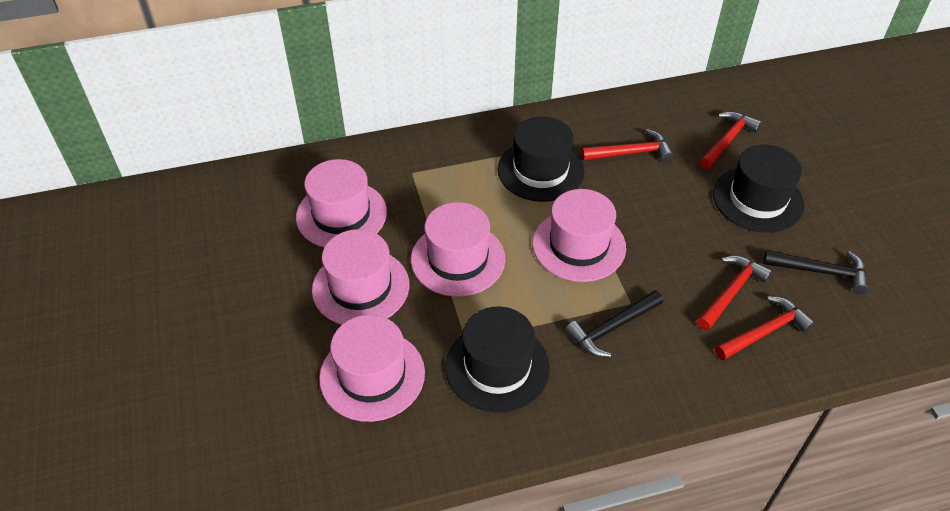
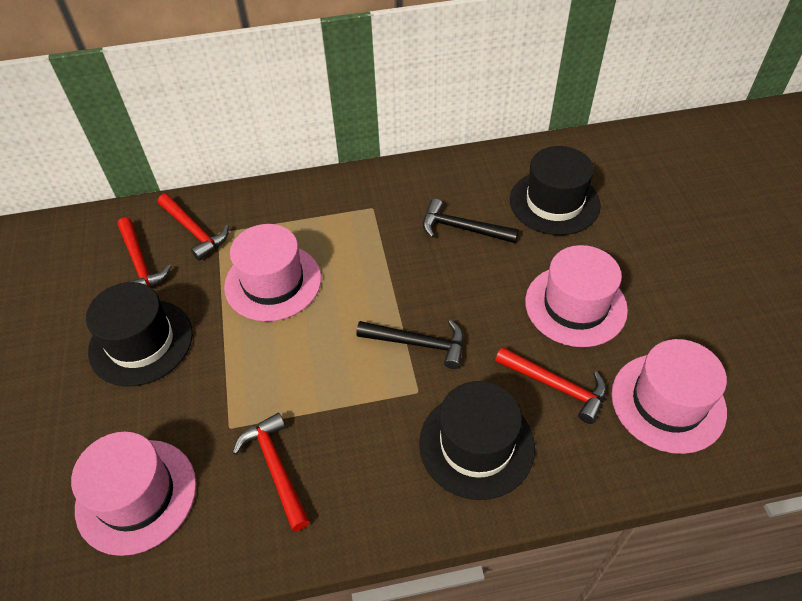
pink hat: 5 -> 4

